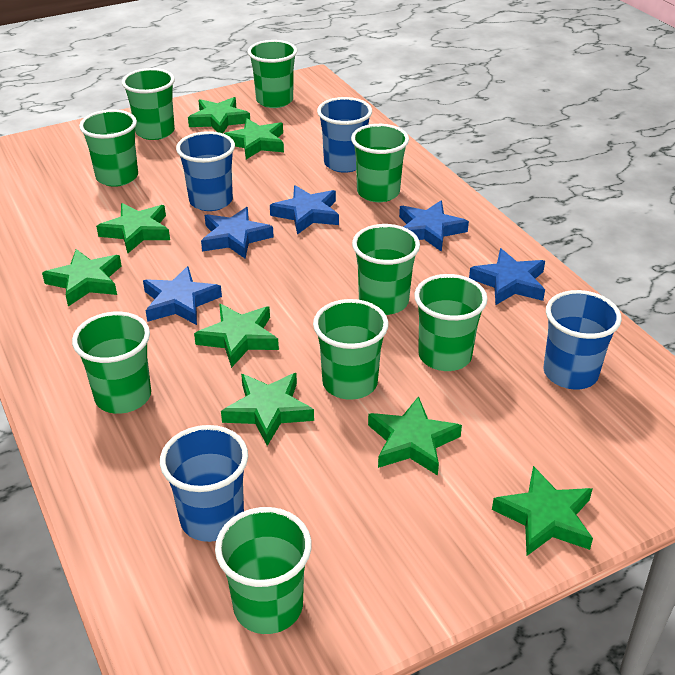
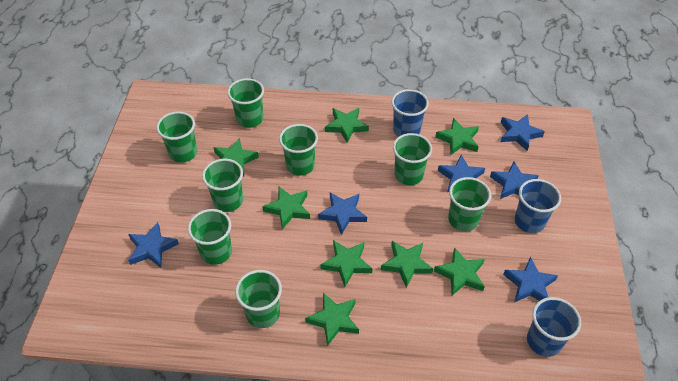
blue cup: 4 -> 3
blue star: 5 -> 6
green cup: 9 -> 8

